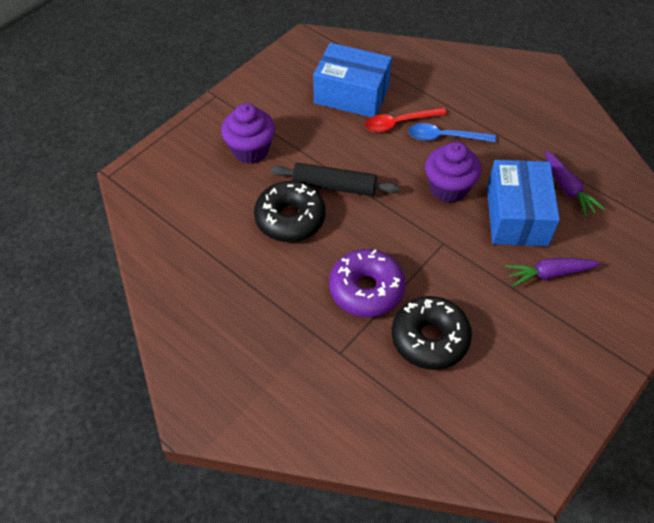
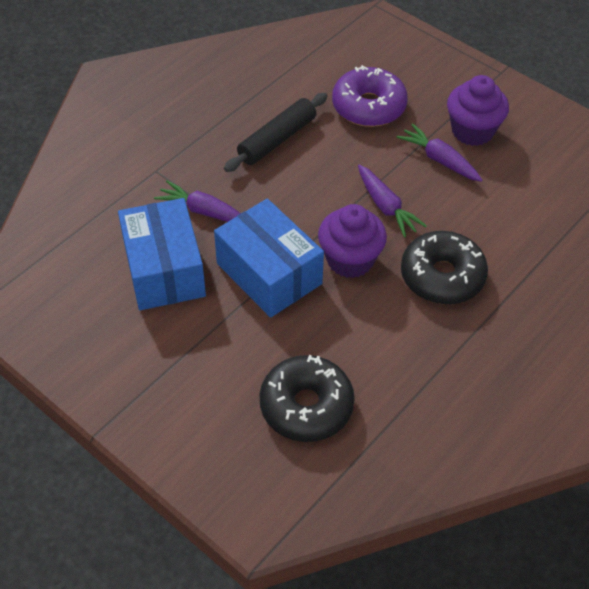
blue spoon: 1 -> 0
purple carrot: 2 -> 3
red spoon: 1 -> 0

